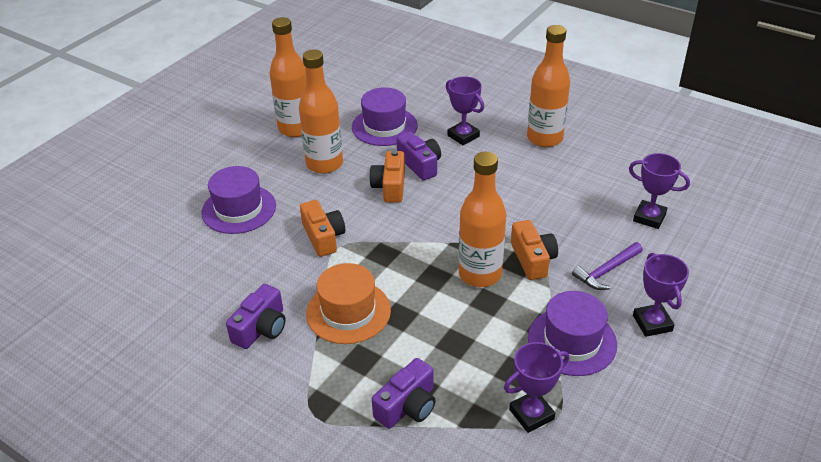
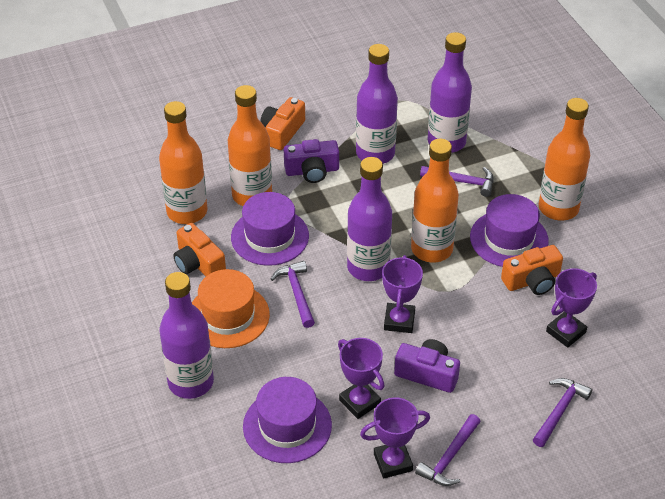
purple bottle: 0 -> 4
purple camera: 3 -> 2
purple hammer: 1 -> 4

